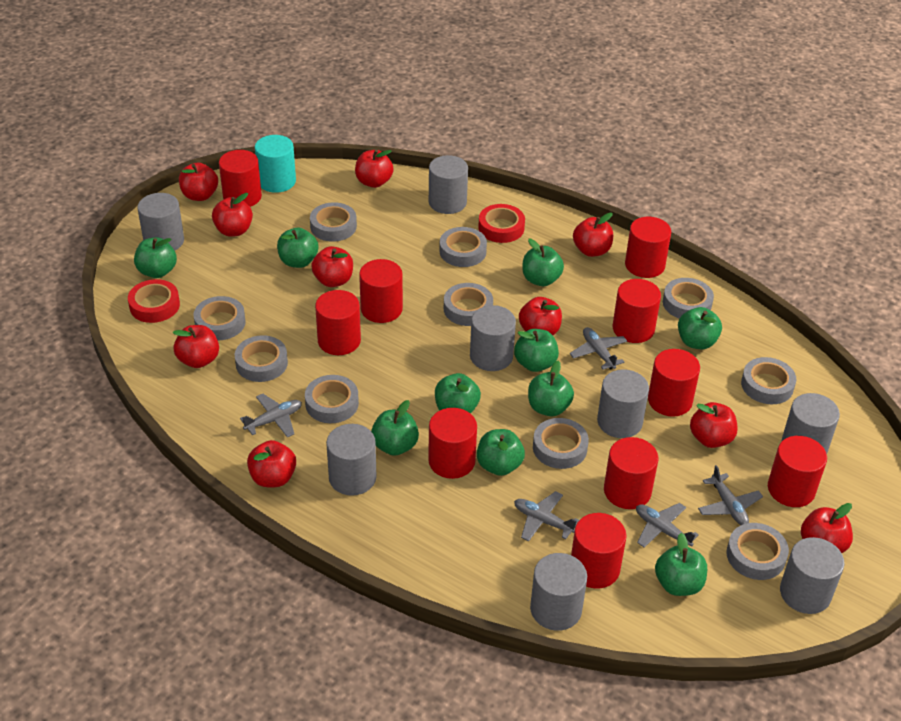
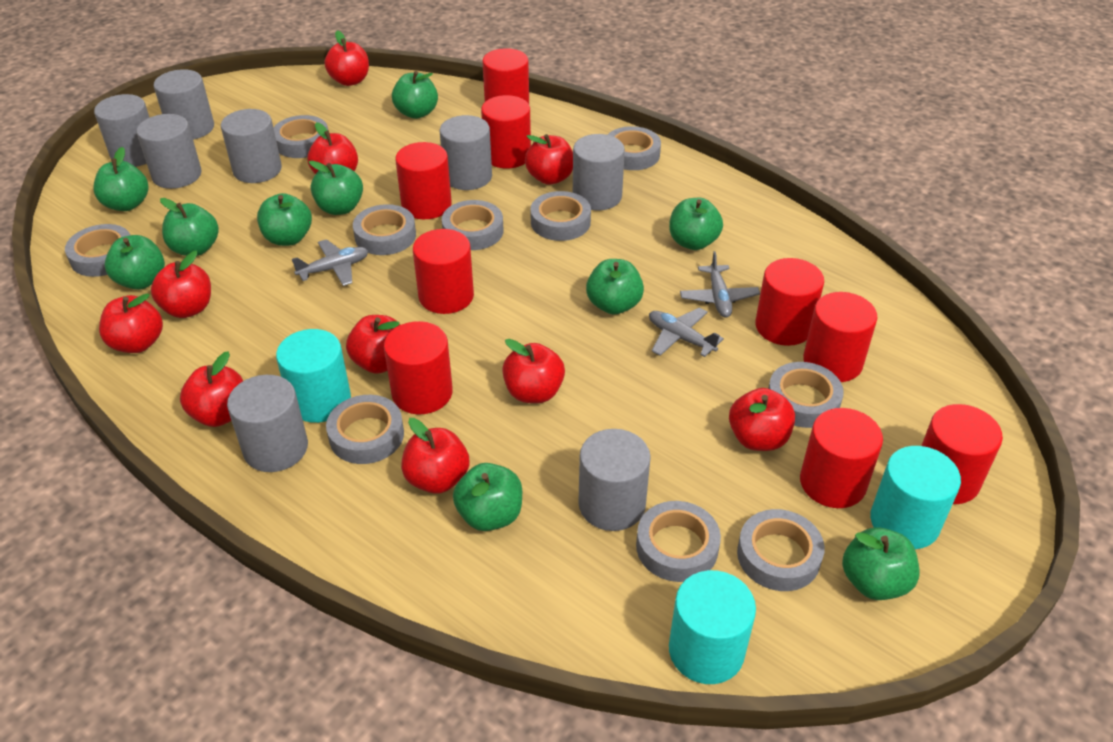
grey plane: 5 -> 3
red cylinder: 10 -> 9
red tape: 2 -> 0
turquoise cylinder: 1 -> 3

